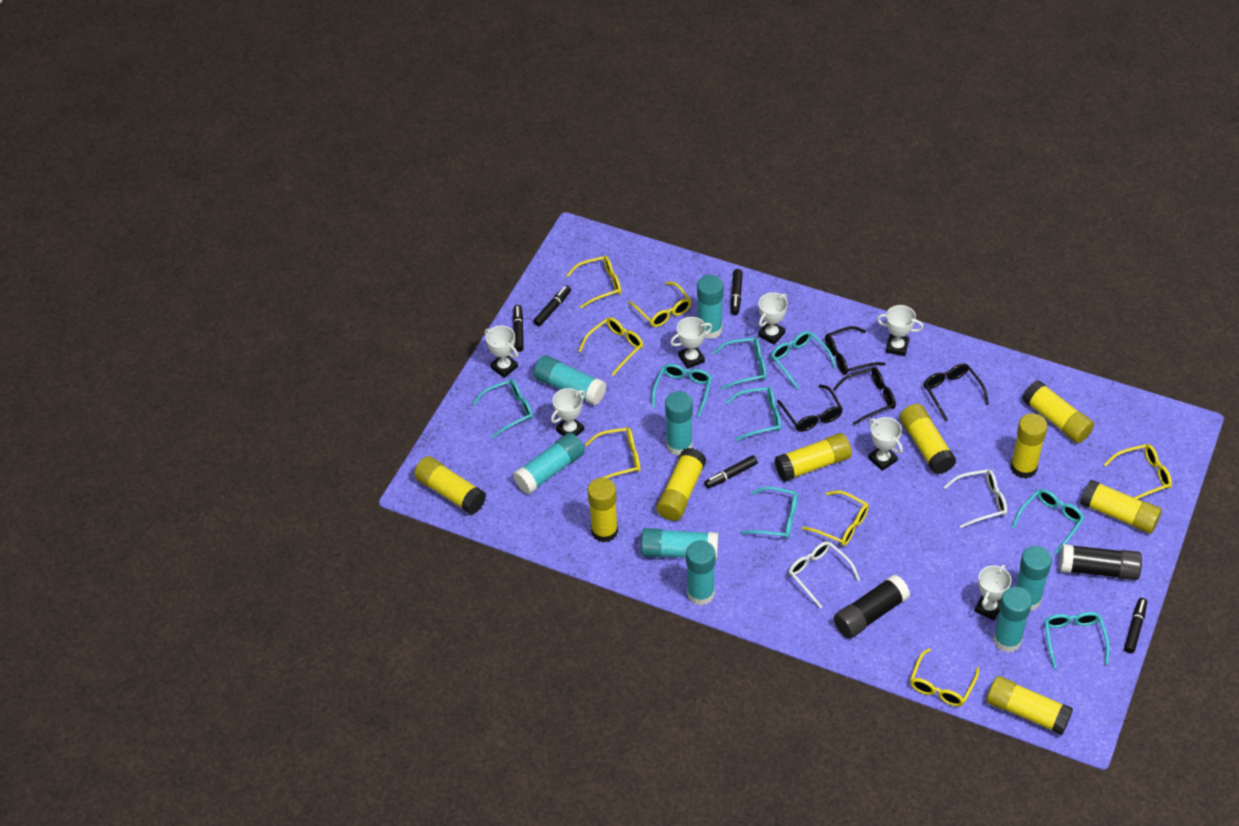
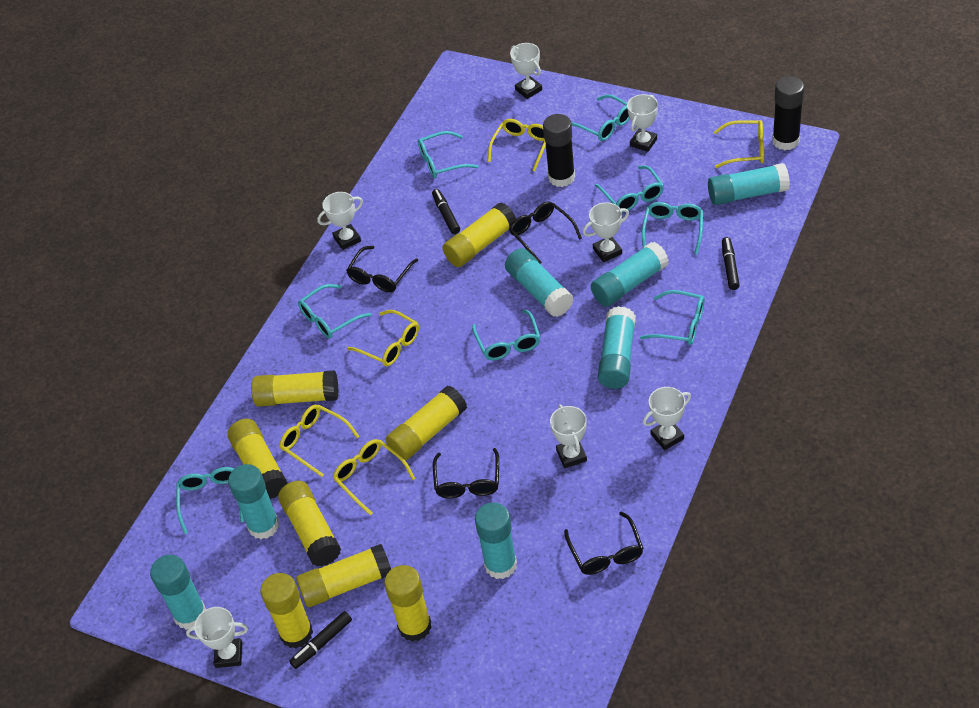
black marker: 5 -> 3
turquoise glue stick: 8 -> 7
white glasses: 2 -> 0
yellow glasses: 7 -> 5
yellow glue stick: 9 -> 8

